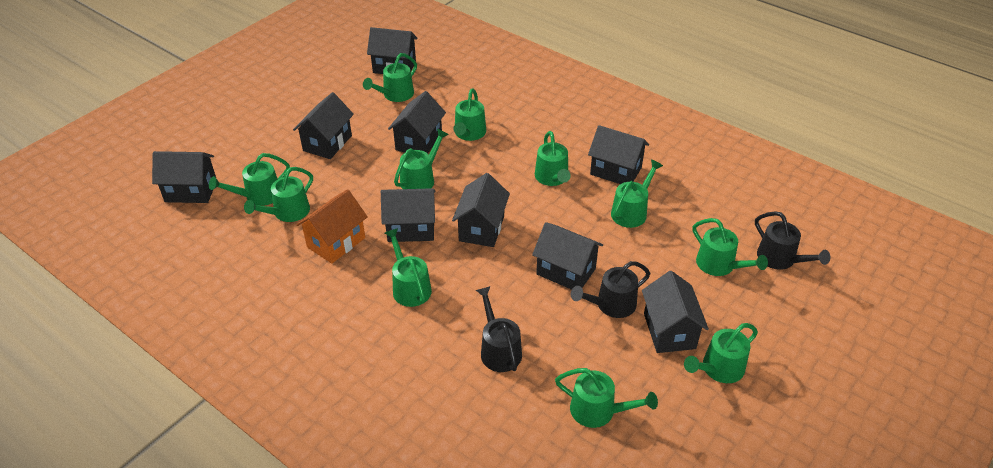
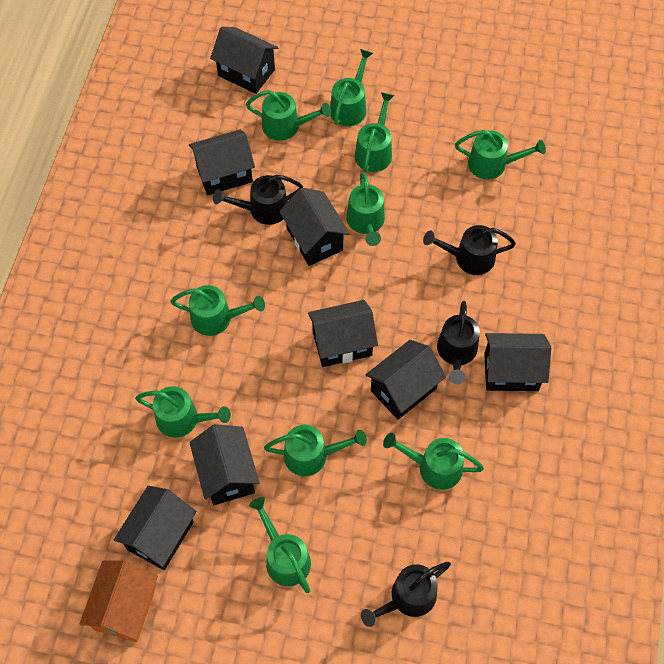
black house: 9 -> 8
black watering can: 3 -> 4
green watering can: 11 -> 10

